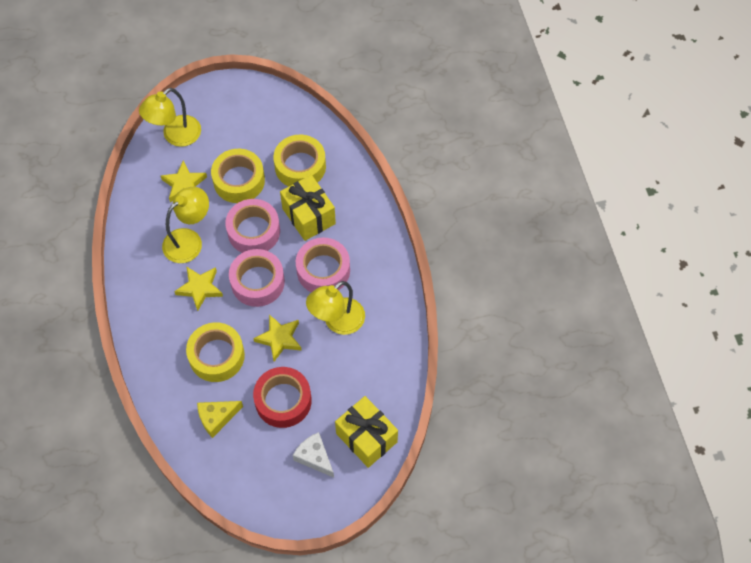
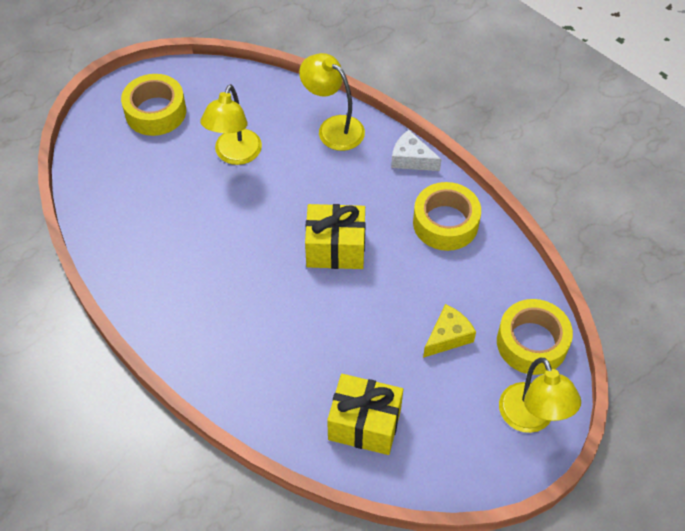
pink tape: 3 -> 0
red tape: 1 -> 0
yellow star: 3 -> 0

